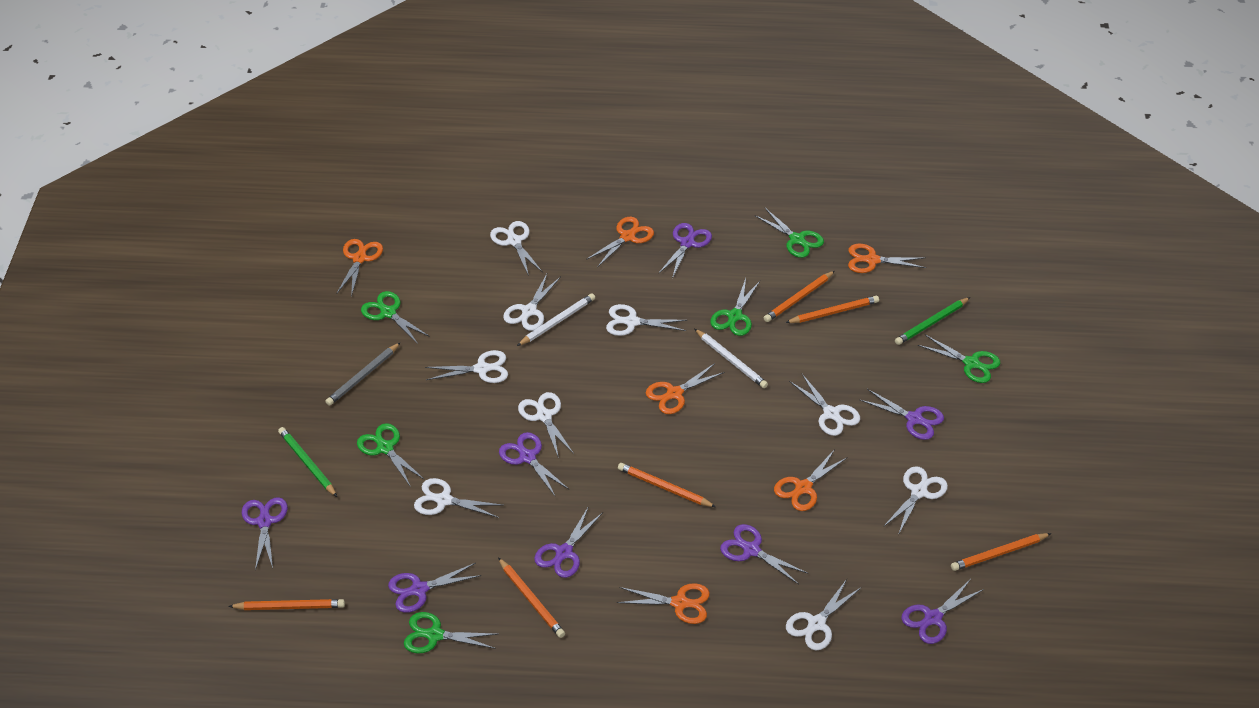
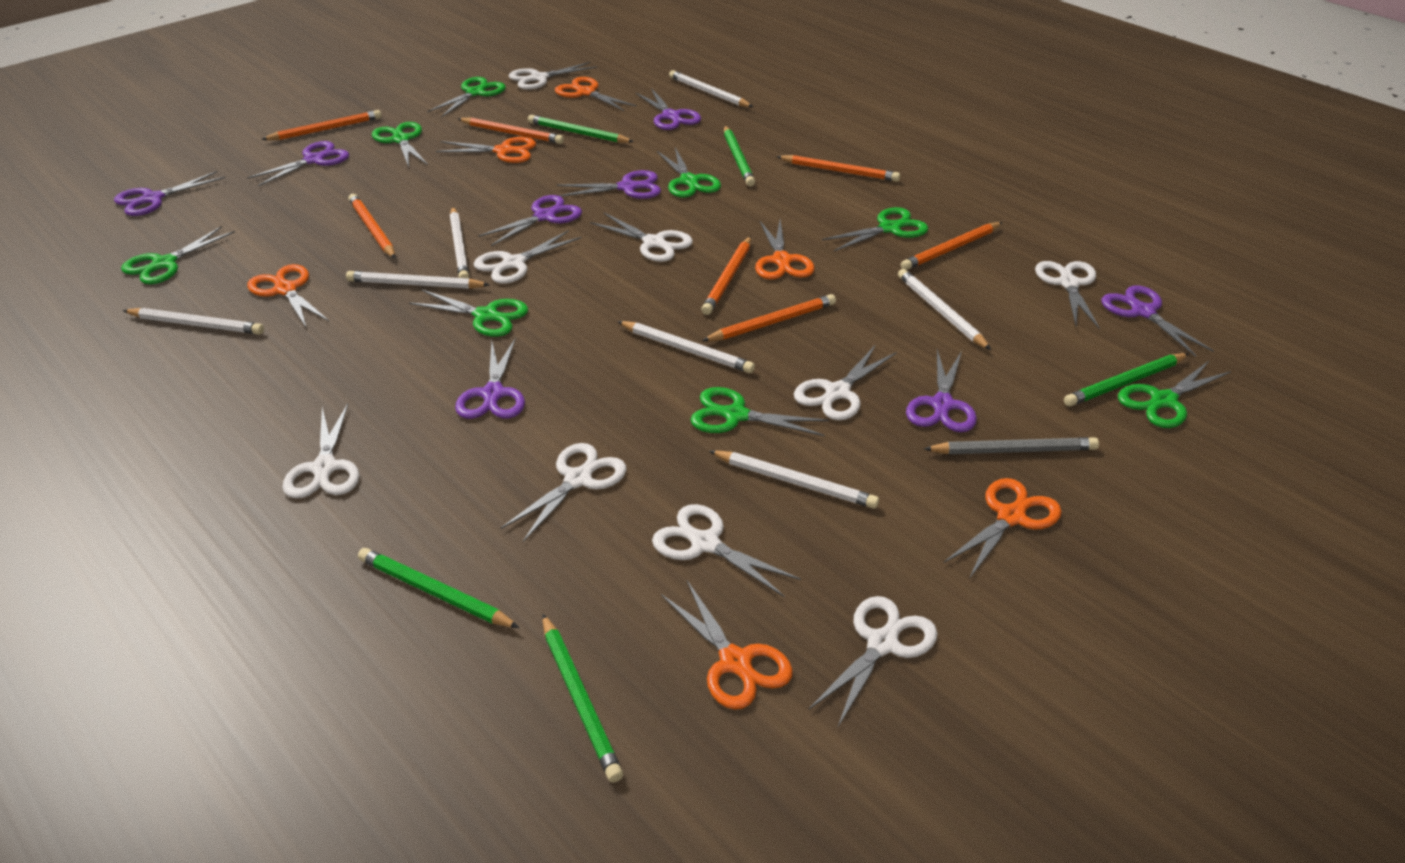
green pencil: 2 -> 5
green scissors: 6 -> 8
orange pencil: 6 -> 7
white pencil: 2 -> 7

